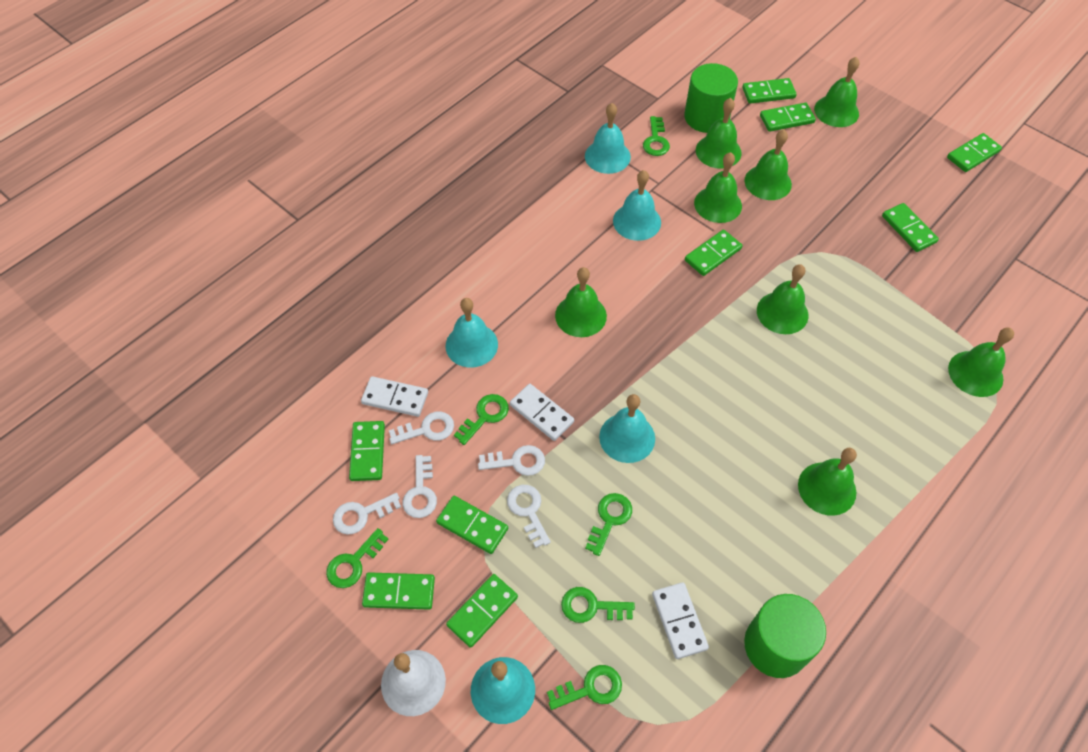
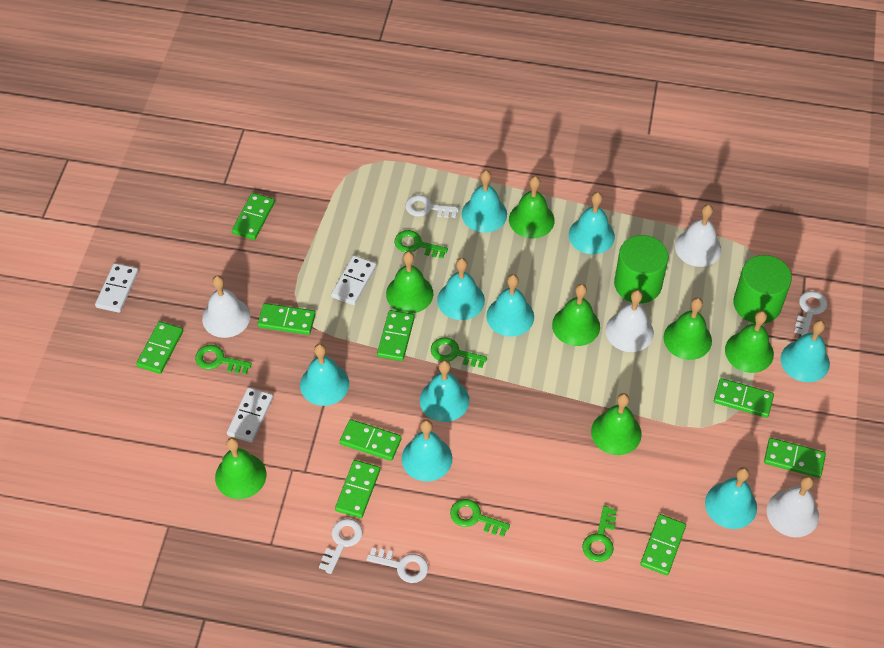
green bell: 8 -> 7
green key: 6 -> 5
turquoise bell: 5 -> 9
white bell: 1 -> 4
white key: 5 -> 4

